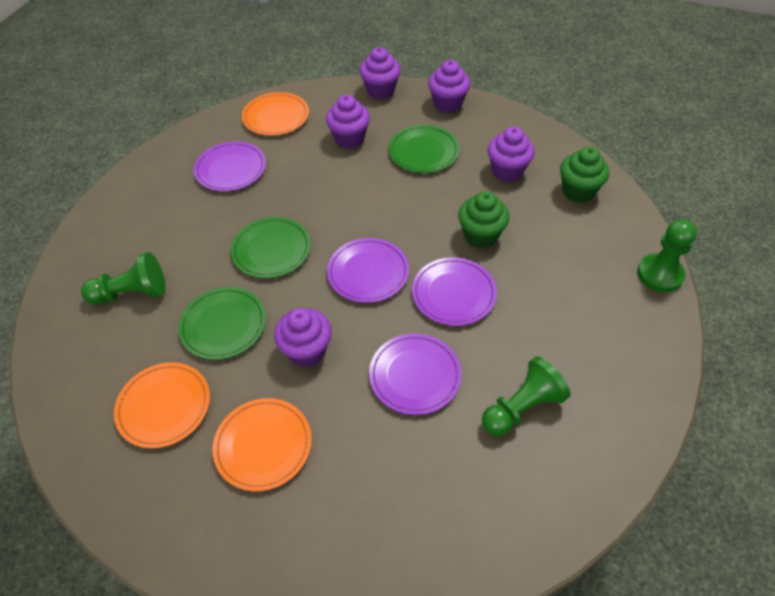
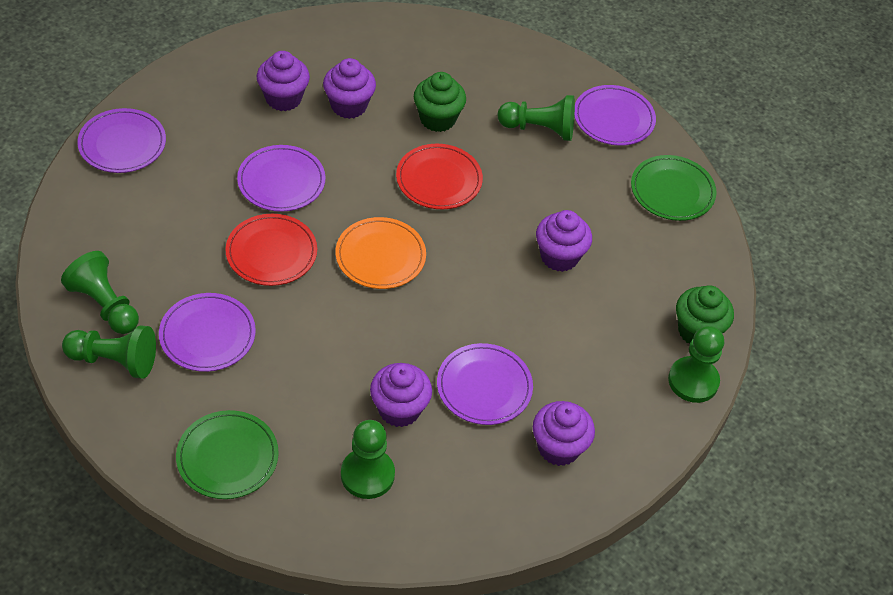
green pawn: 3 -> 5
green plate: 3 -> 2
orange plate: 3 -> 1
purple plate: 4 -> 5
red plate: 0 -> 2

